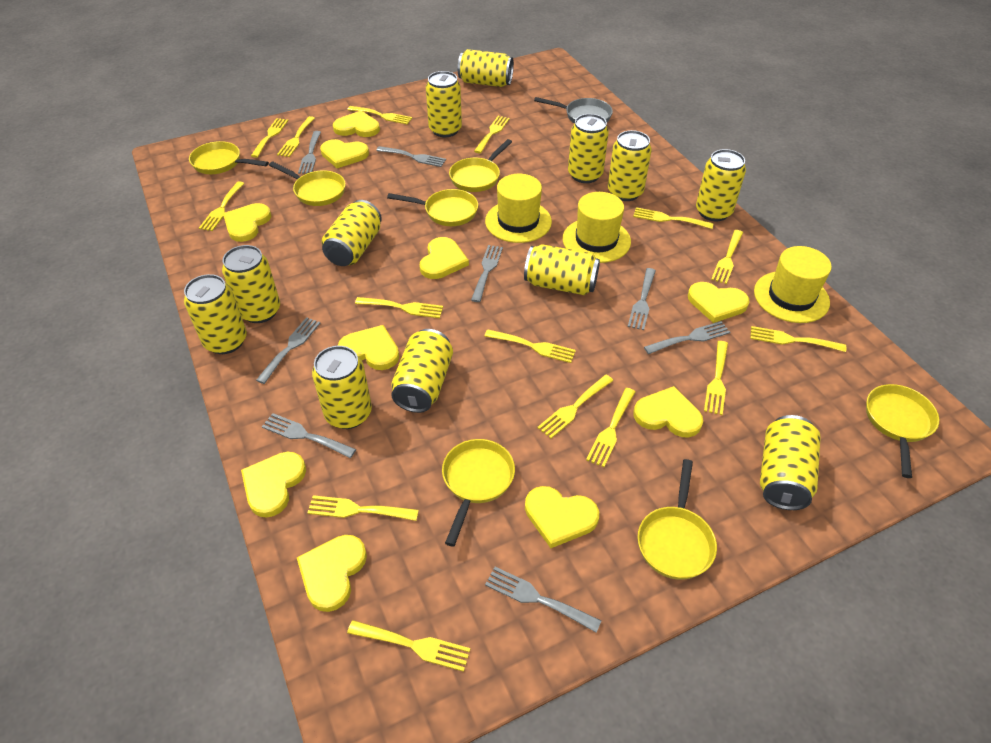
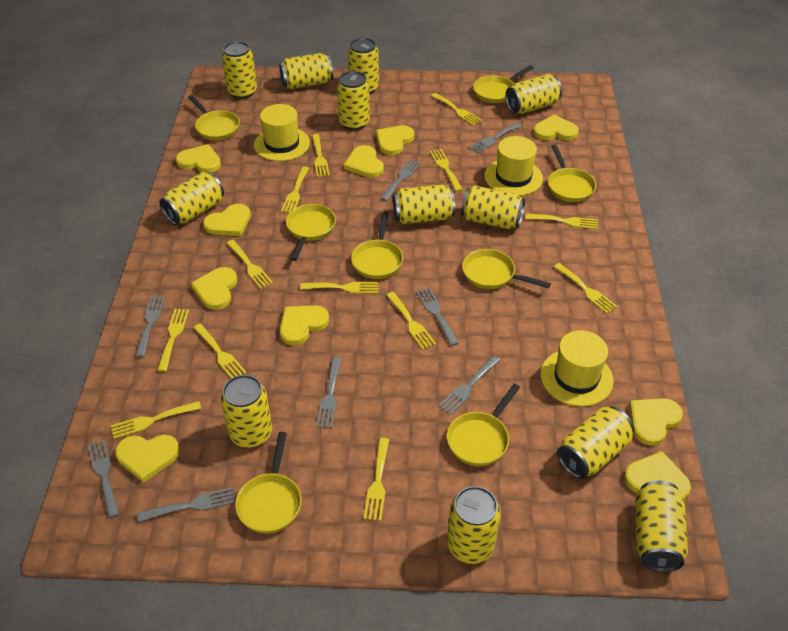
grey pan: 1 -> 0
yellow fork: 15 -> 13
yellow pan: 7 -> 8

